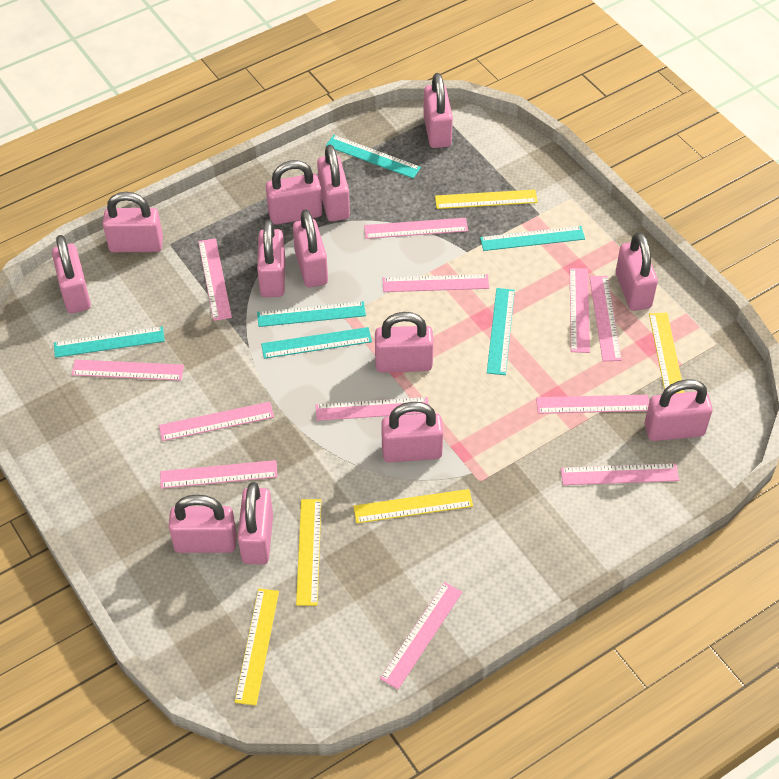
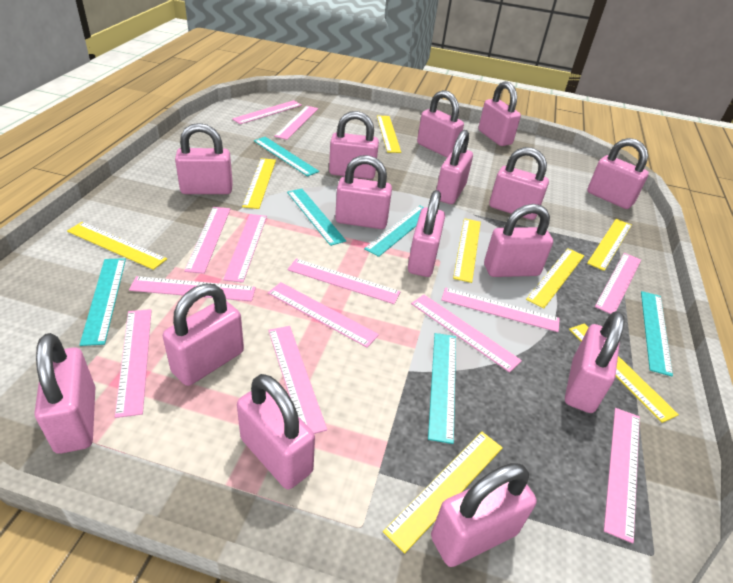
pink padlock: 13 -> 15
pink ruler: 12 -> 13
yellow ruler: 5 -> 8

